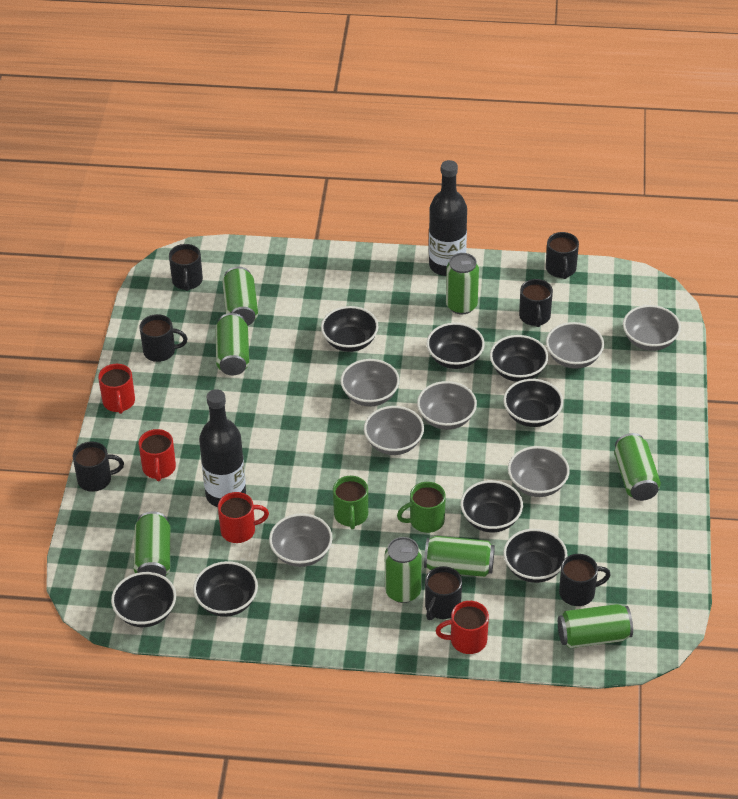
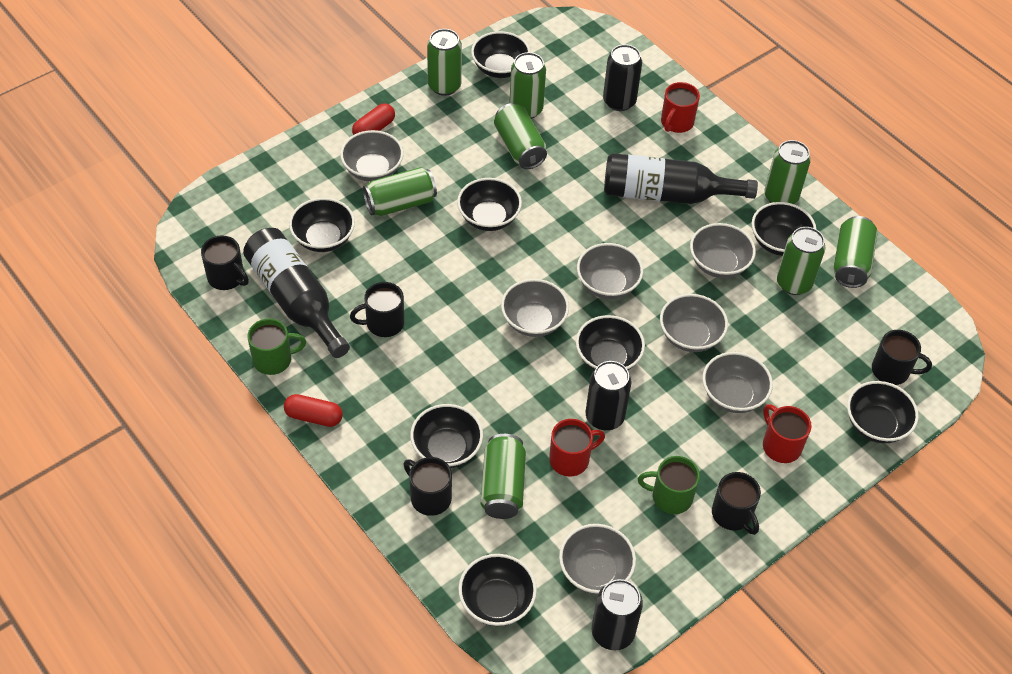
black can: 0 -> 3
black mug: 7 -> 5
red capsule: 0 -> 2
red mug: 4 -> 3

